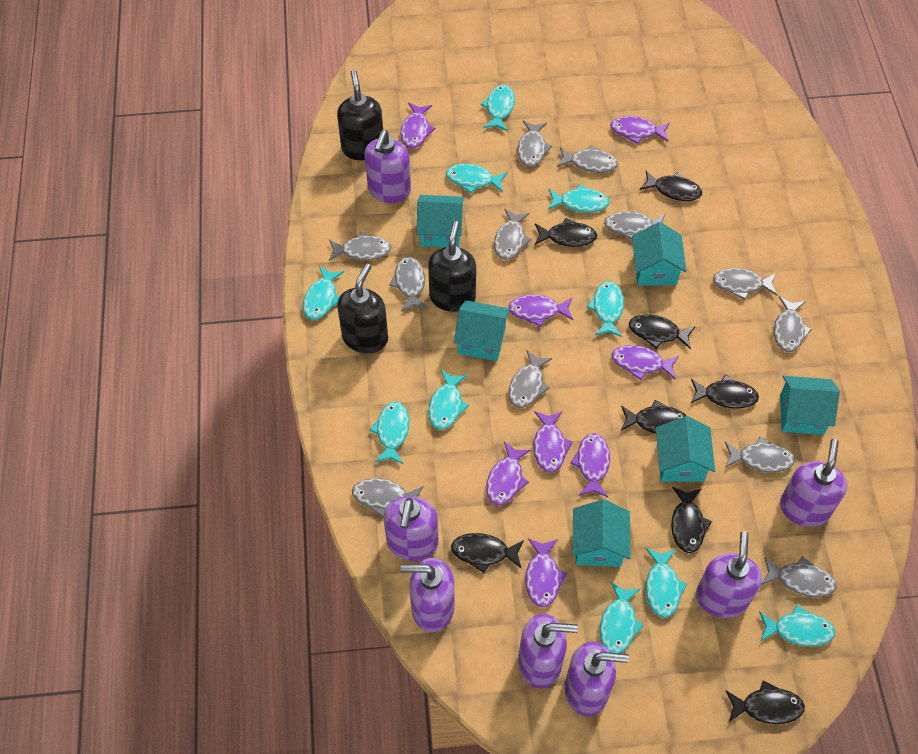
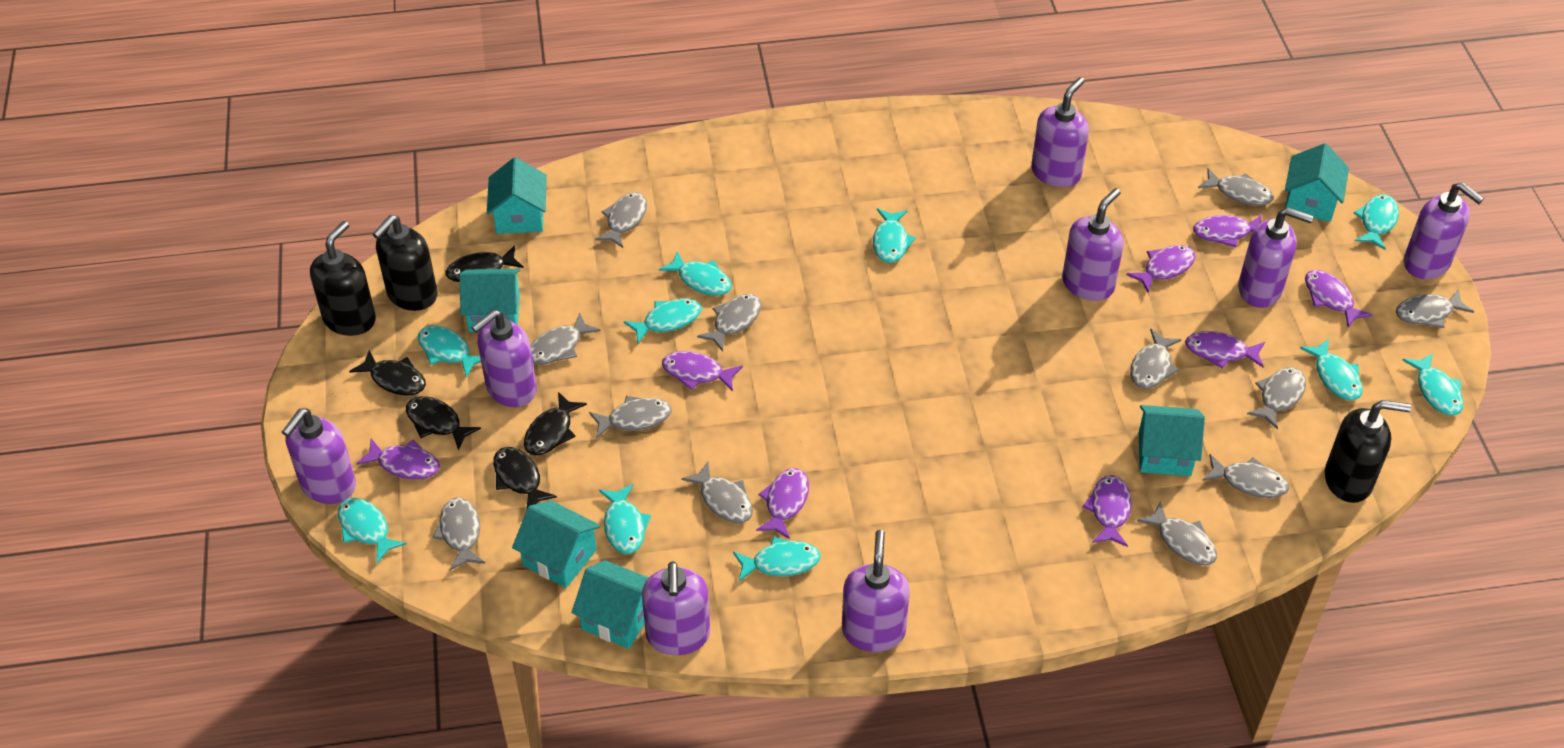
black fish: 8 -> 5
purple soap dispenser: 7 -> 8

